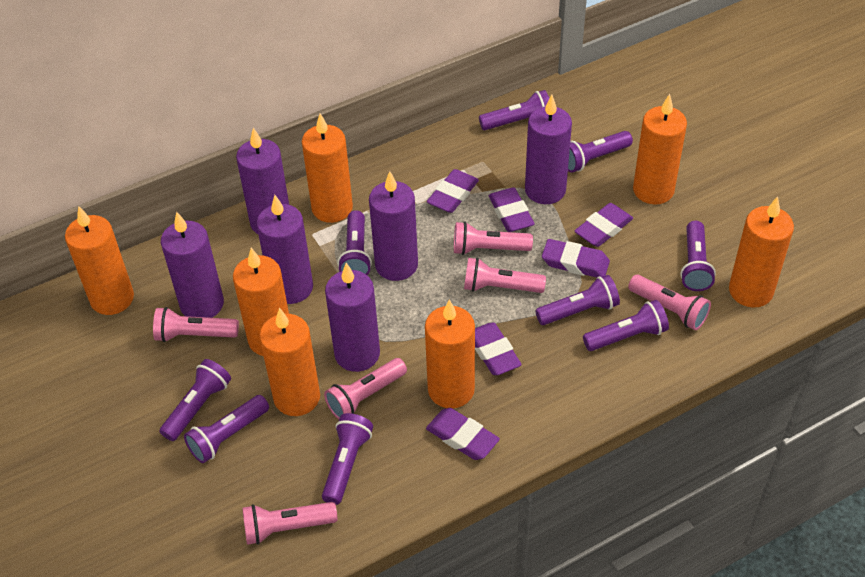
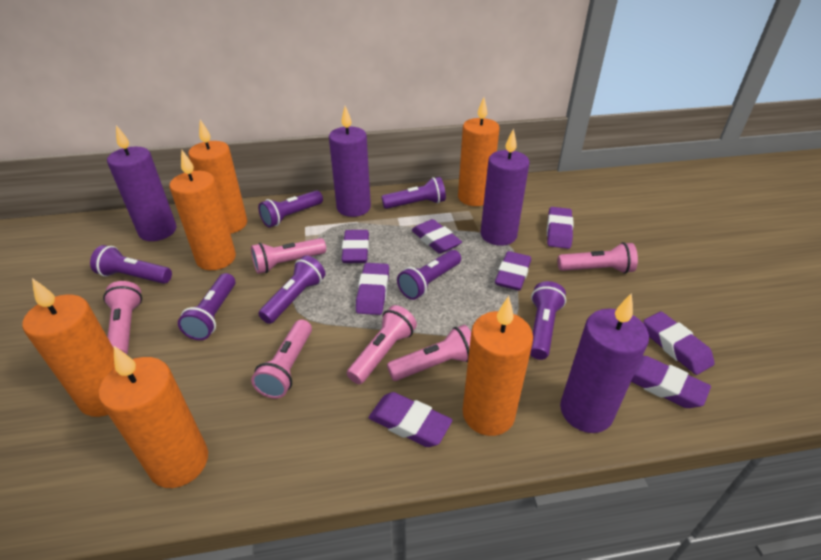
orange candle: 7 -> 6
purple candle: 6 -> 4
purple eraser: 6 -> 8
purple flashlight: 9 -> 7

